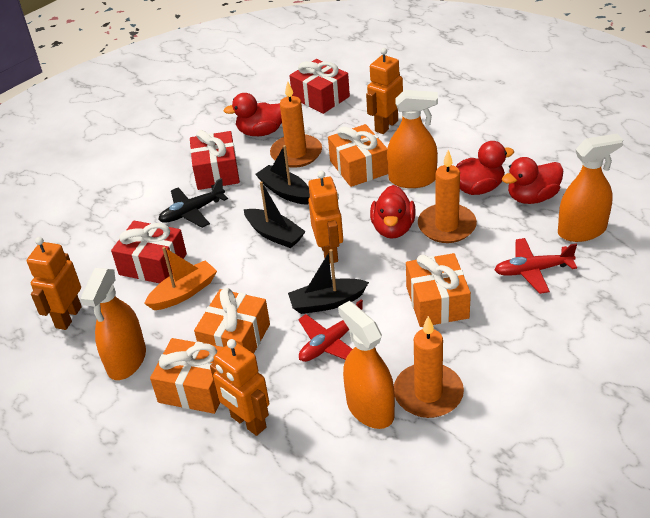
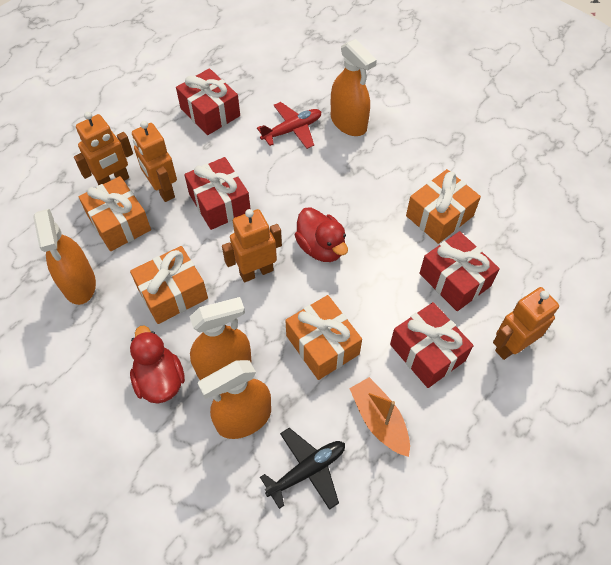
black boat: 3 -> 0
orange candle: 3 -> 0
red duck: 4 -> 2
red gift: 3 -> 4
red plane: 2 -> 1

